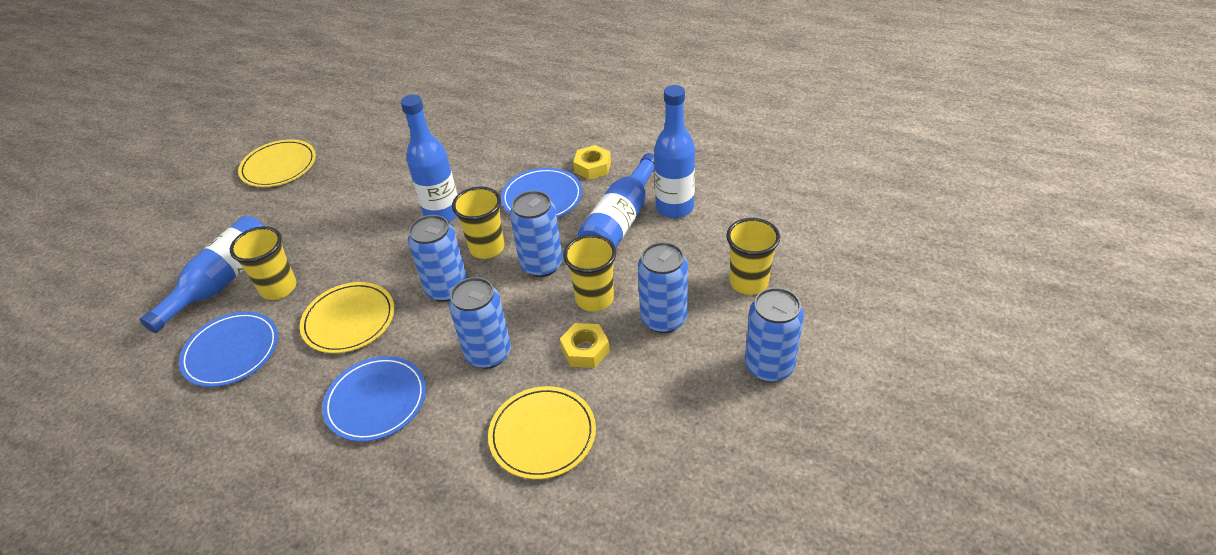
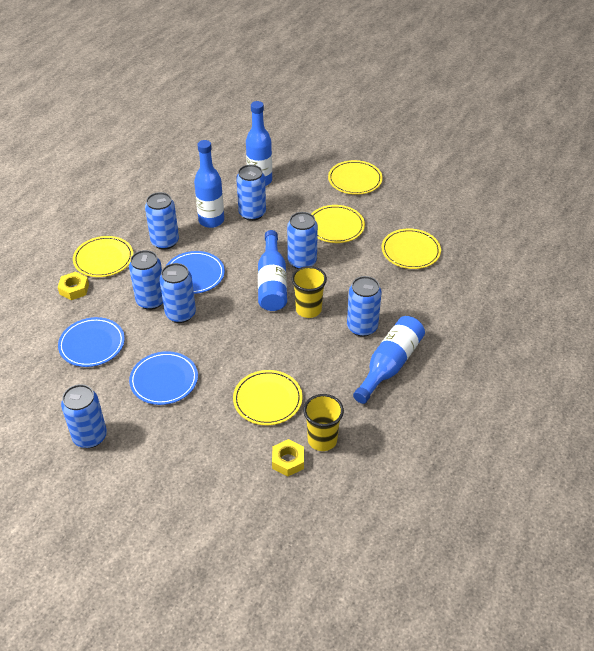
blue can: 5 -> 7
yellow cup: 4 -> 2
yellow plate: 3 -> 5

